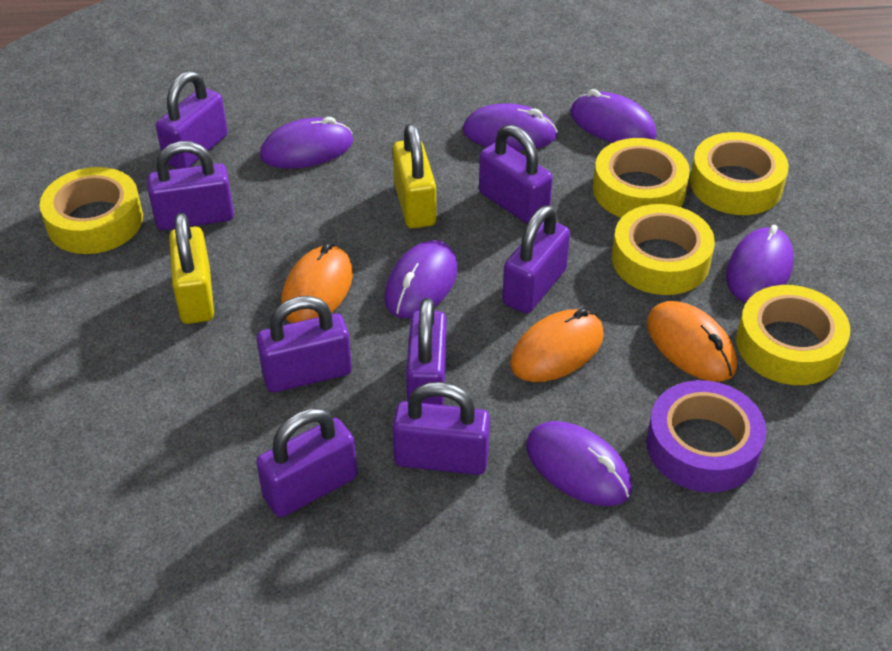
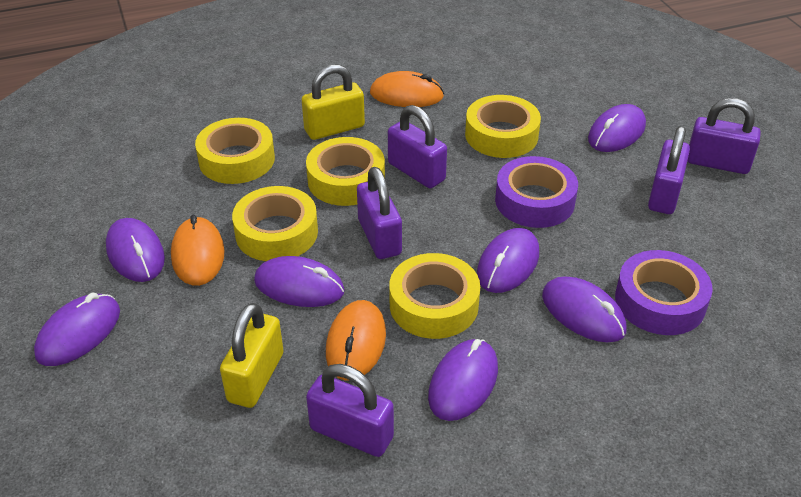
purple mouse: 6 -> 7
purple padlock: 8 -> 5
purple tape: 1 -> 2

